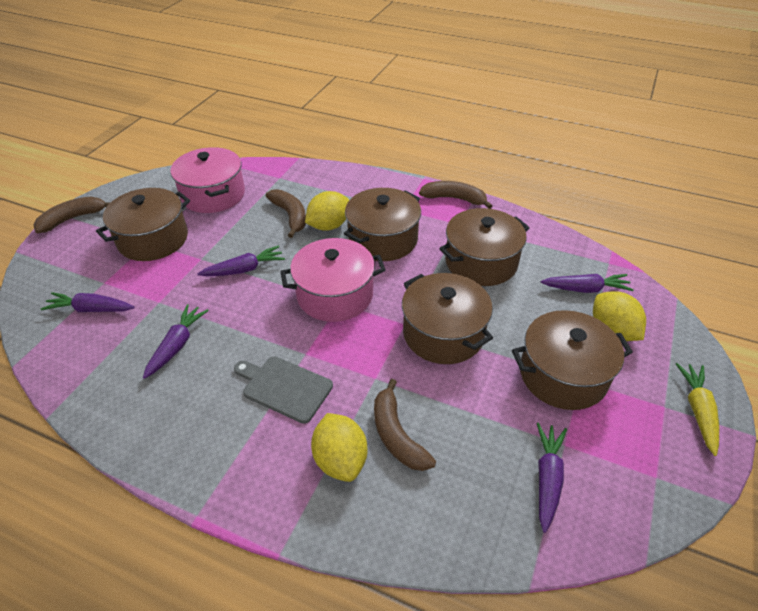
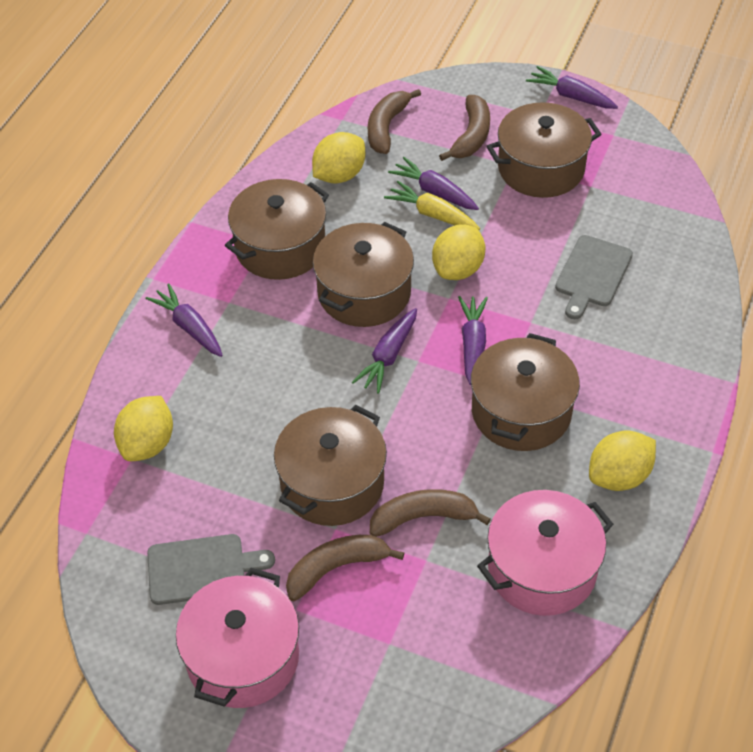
grey cutting board: 1 -> 2
yellow lemon: 3 -> 4

